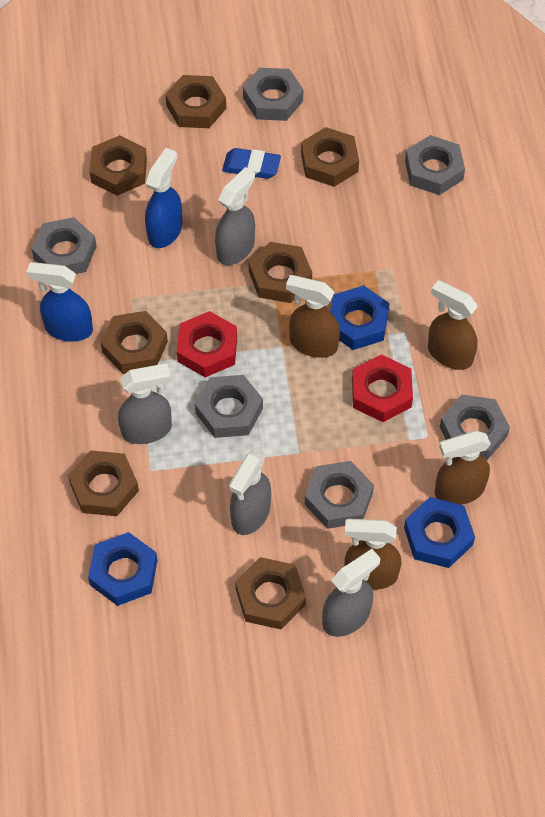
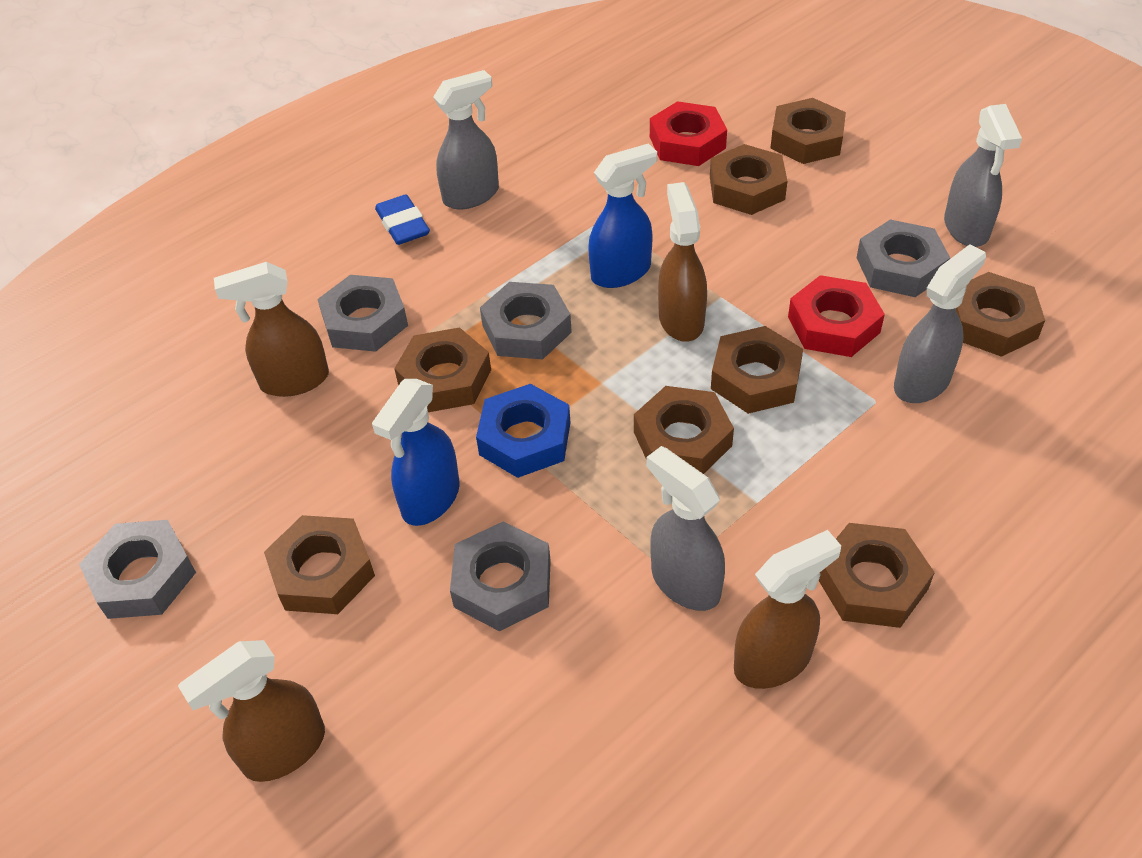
blue nut: 3 -> 1
brown nut: 7 -> 8
grey nut: 6 -> 5

